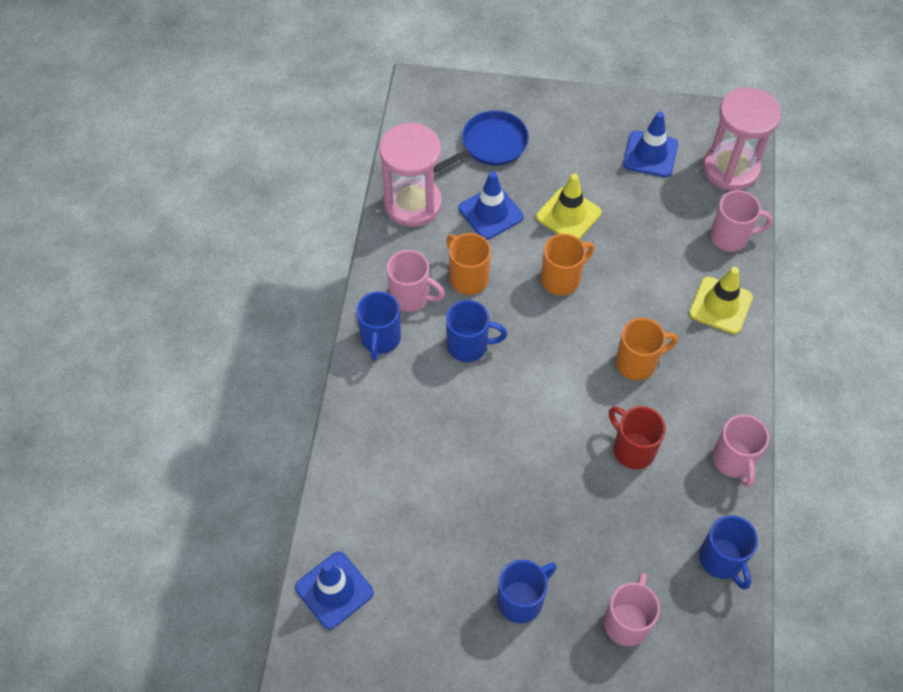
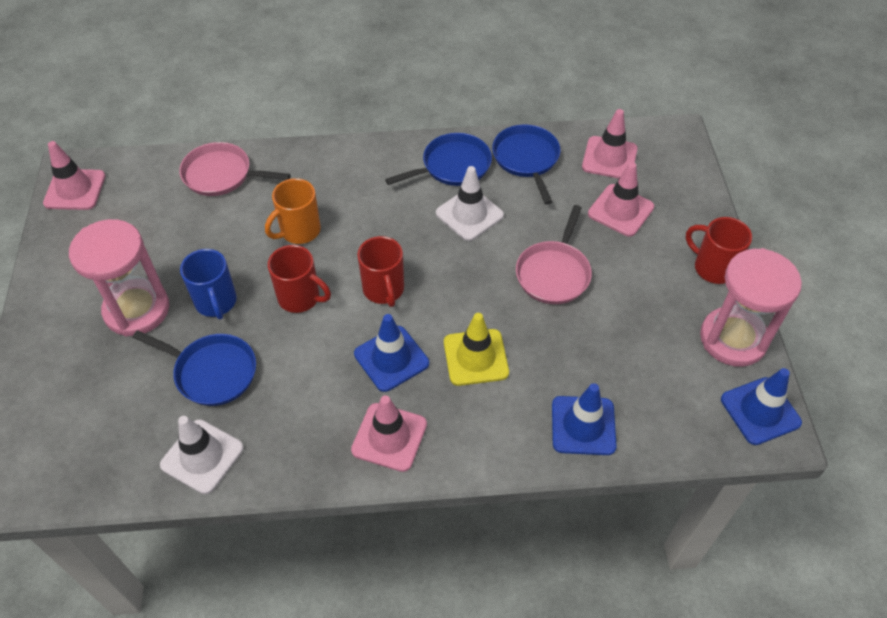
blue mug: 4 -> 1
blue pan: 1 -> 3
orange mug: 3 -> 1
pink mug: 4 -> 0
pink pan: 0 -> 2
pink traffic cone: 0 -> 4
red mug: 1 -> 3
white traffic cone: 0 -> 2
yellow traffic cone: 2 -> 1

